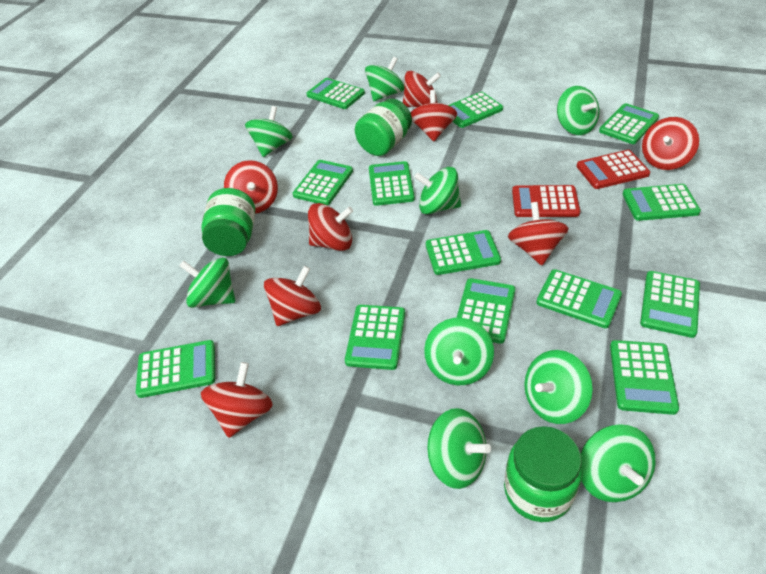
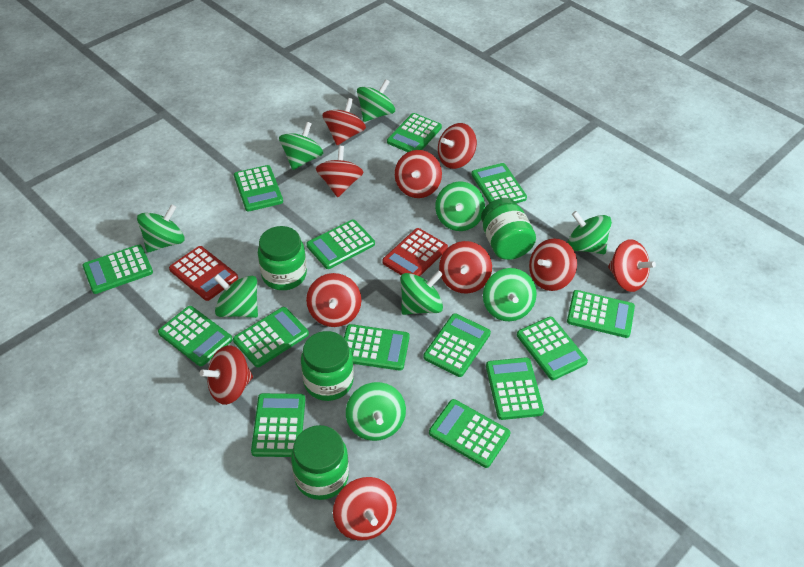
green calculator: 13 -> 14
green jar: 3 -> 4
red spinning top: 8 -> 10

